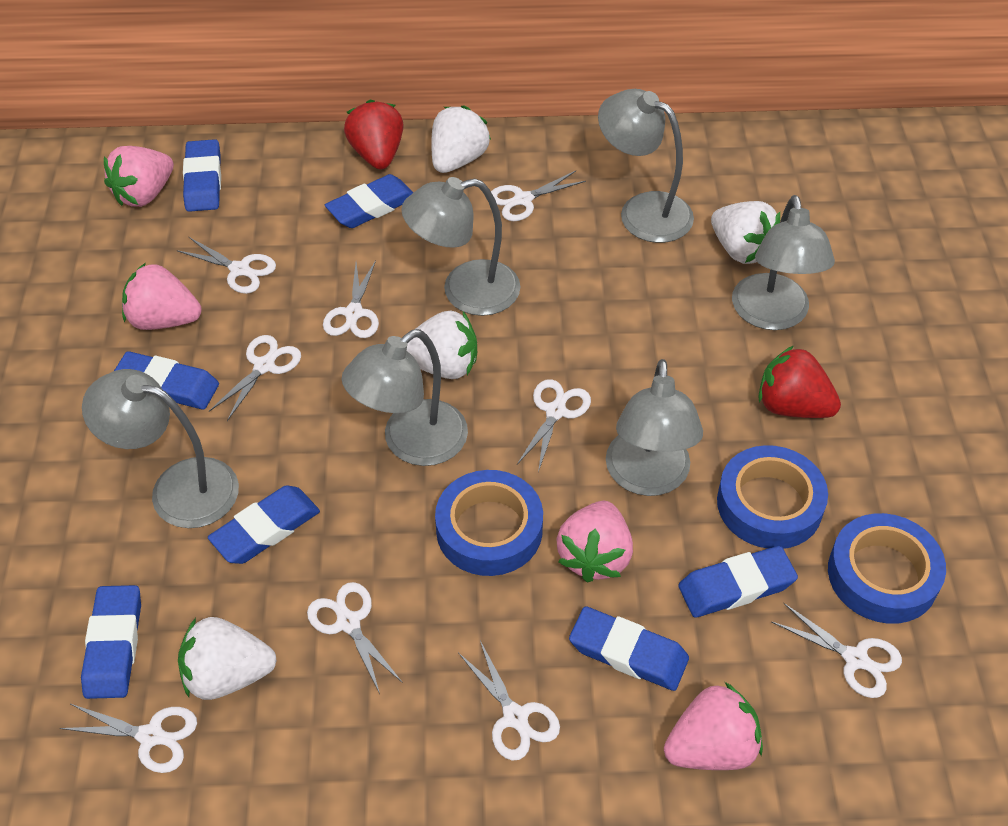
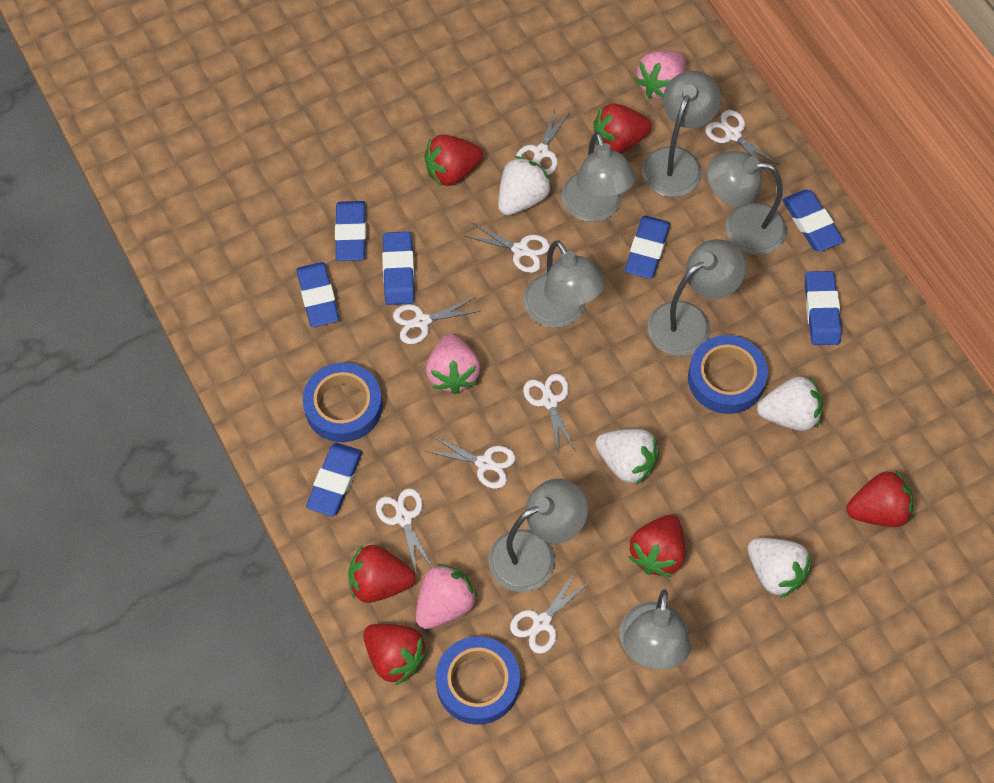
grey lamp: 6 -> 7
pink strawberry: 4 -> 3
red strawberry: 2 -> 6
white scissors: 9 -> 8

